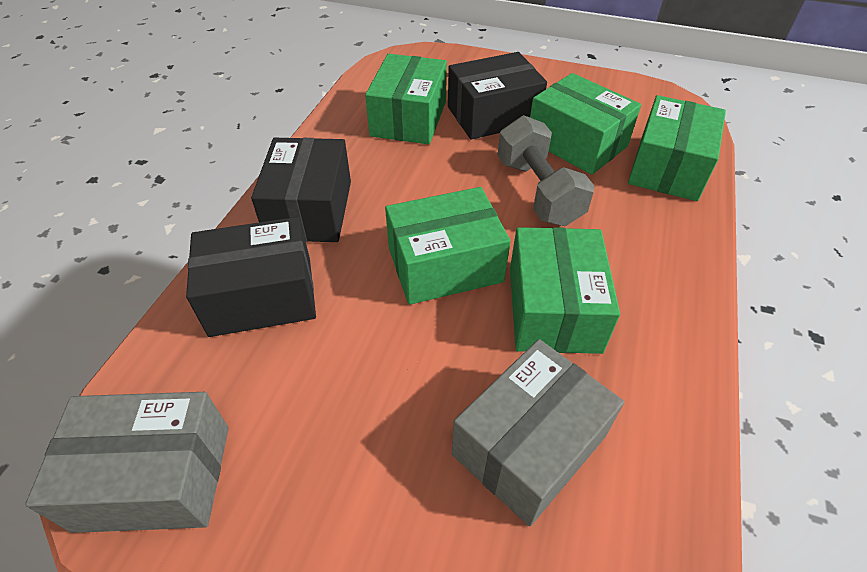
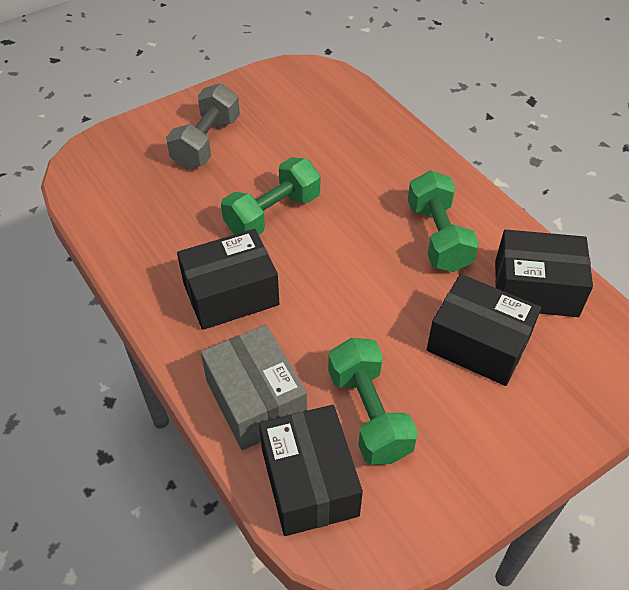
black box: 3 -> 4
green box: 5 -> 0
green dumbbell: 0 -> 3
grey box: 2 -> 1

